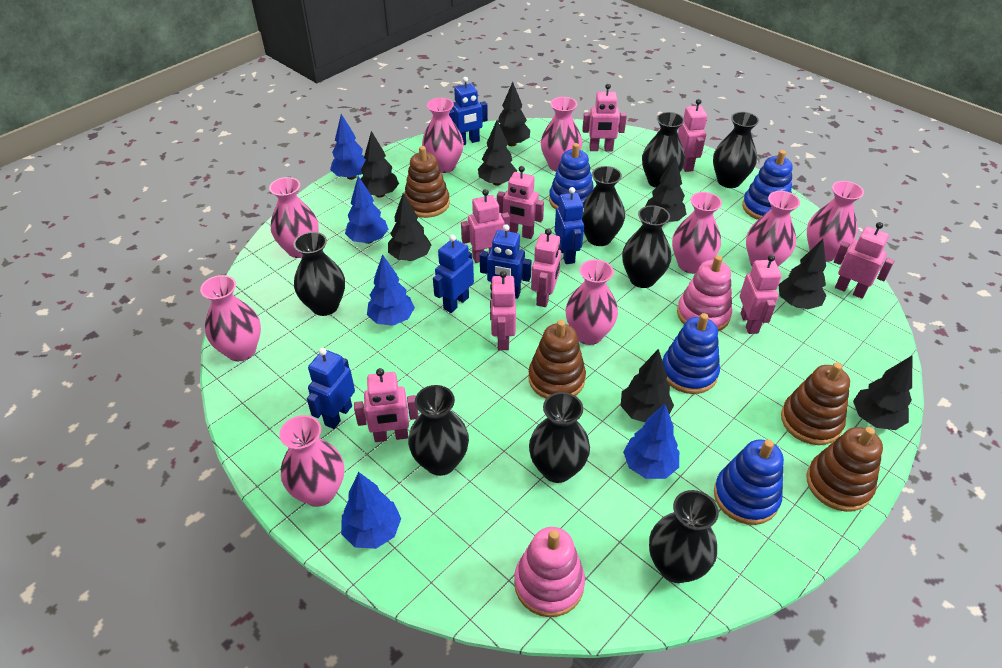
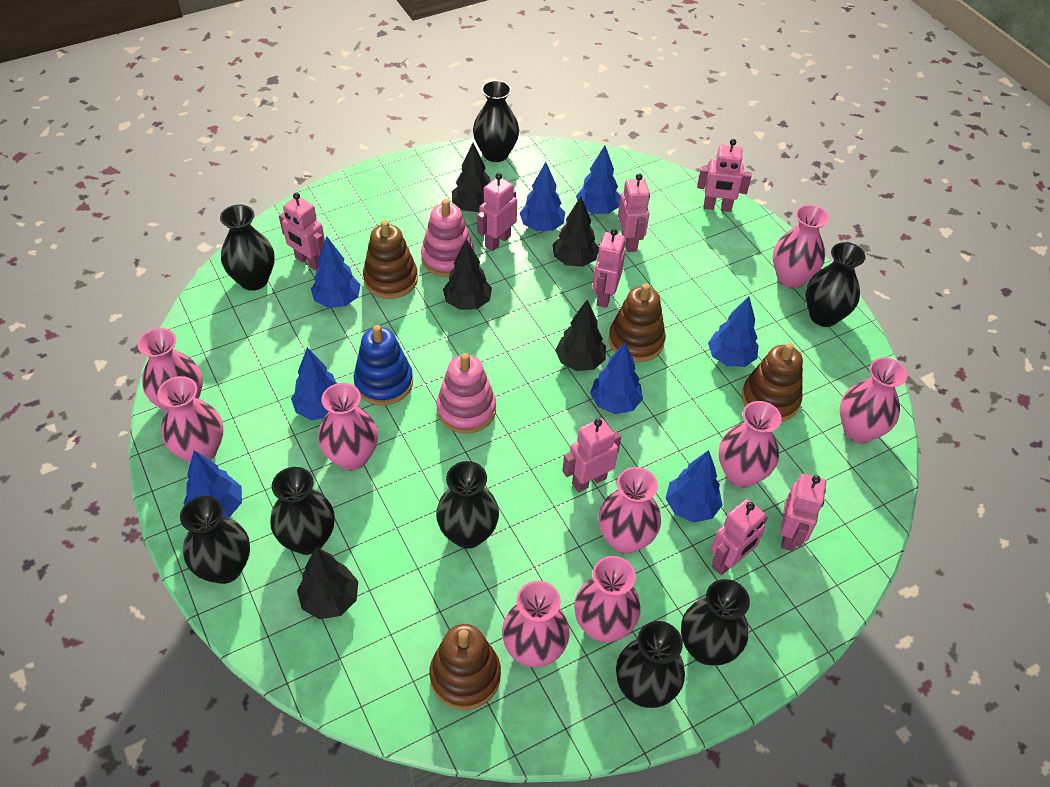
black tree: 8 -> 5
blue robot: 5 -> 0
blue stacking toy: 4 -> 1
blue tree: 5 -> 8
pink robot: 9 -> 8

